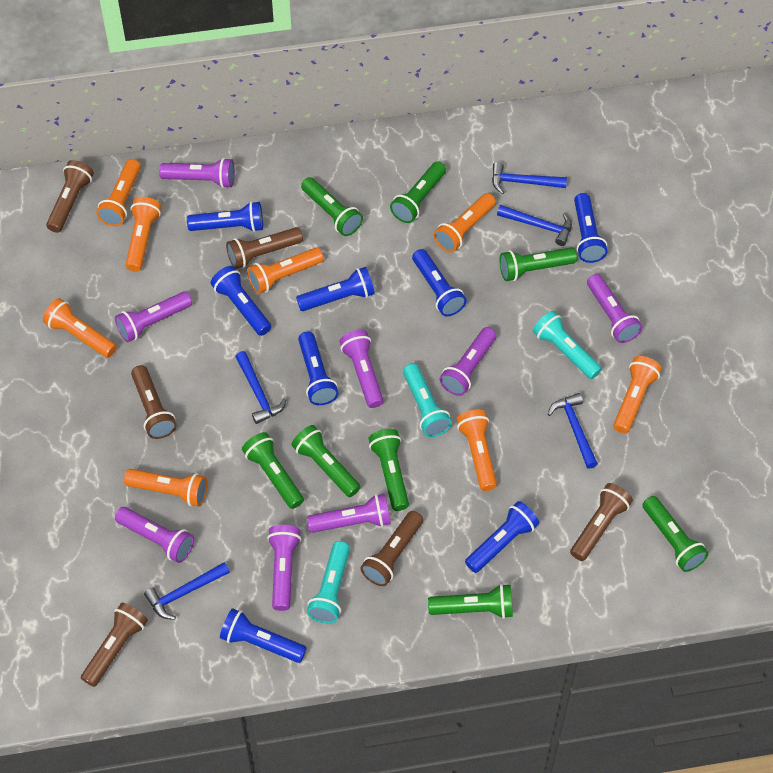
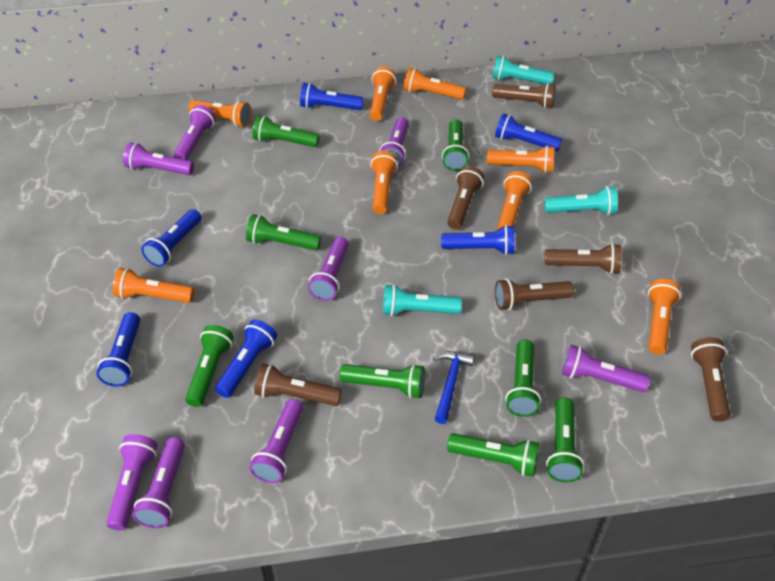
blue flashlight: 8 -> 6
blue hammer: 5 -> 1

